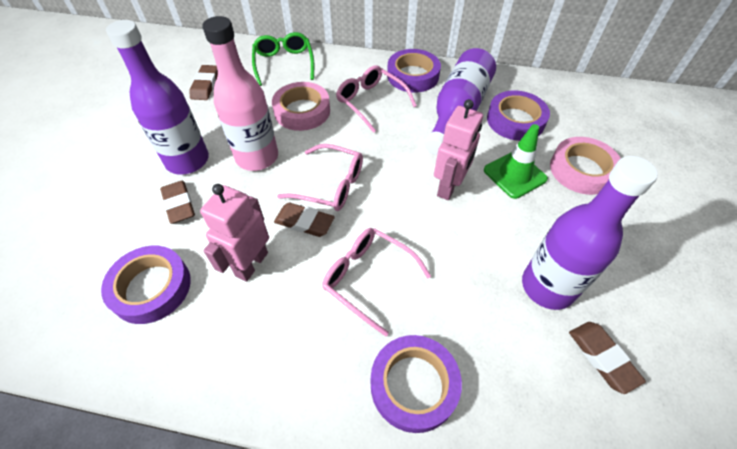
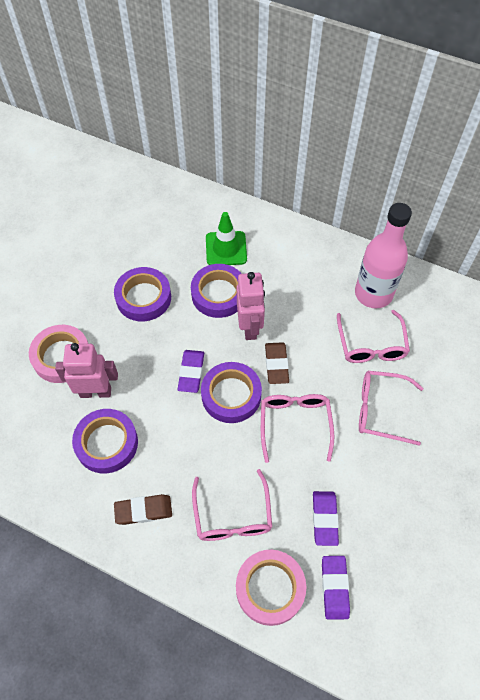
brown eraser: 4 -> 2
green glasses: 1 -> 0
pink glasses: 3 -> 4
purple bottle: 3 -> 0
purple eraser: 0 -> 3

